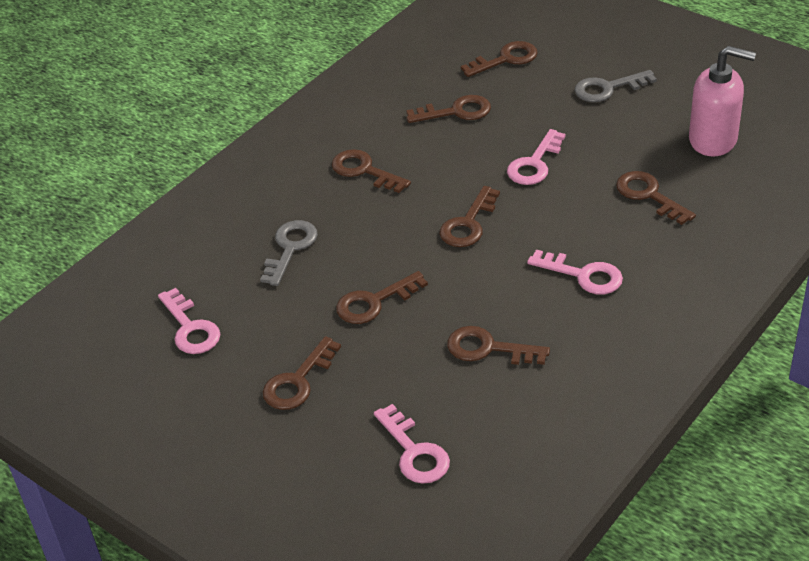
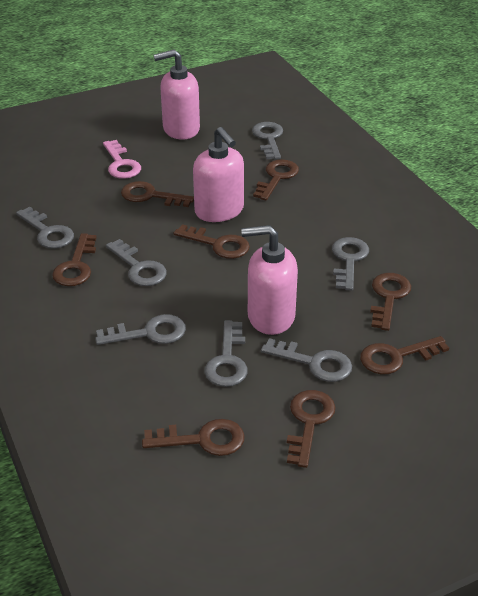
grey key: 2 -> 7
pink key: 4 -> 1
pink soap dispenser: 1 -> 3

